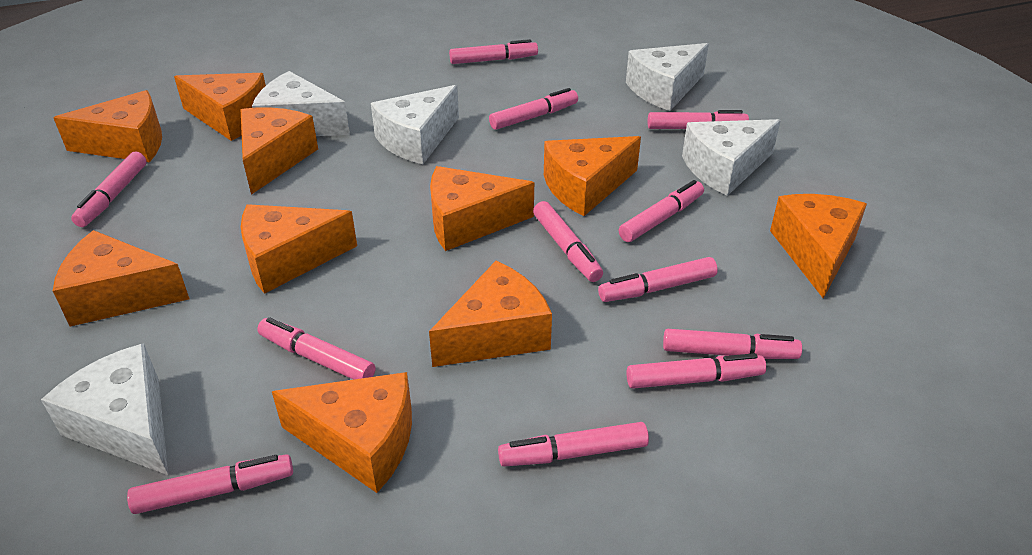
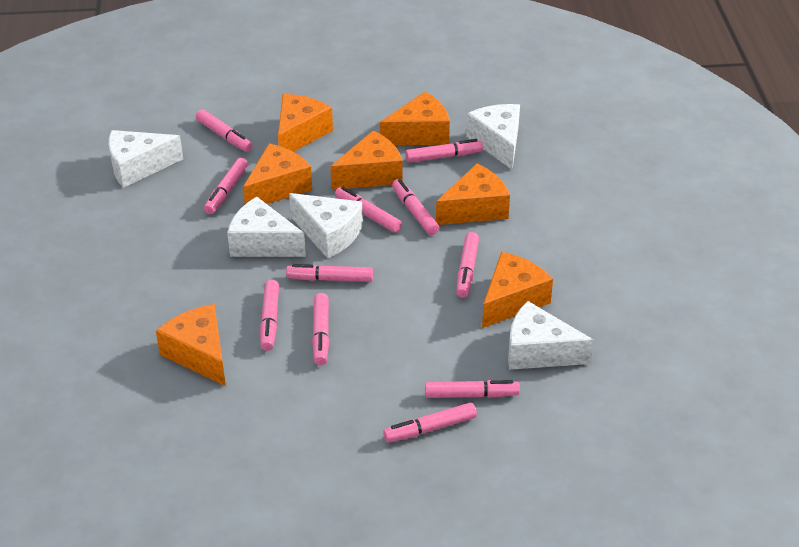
orange cheese: 10 -> 7
pink marker: 12 -> 11

